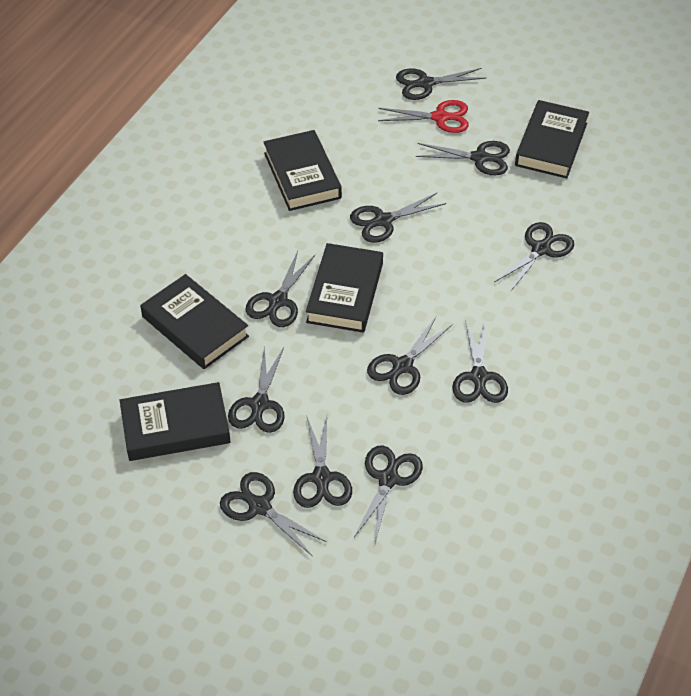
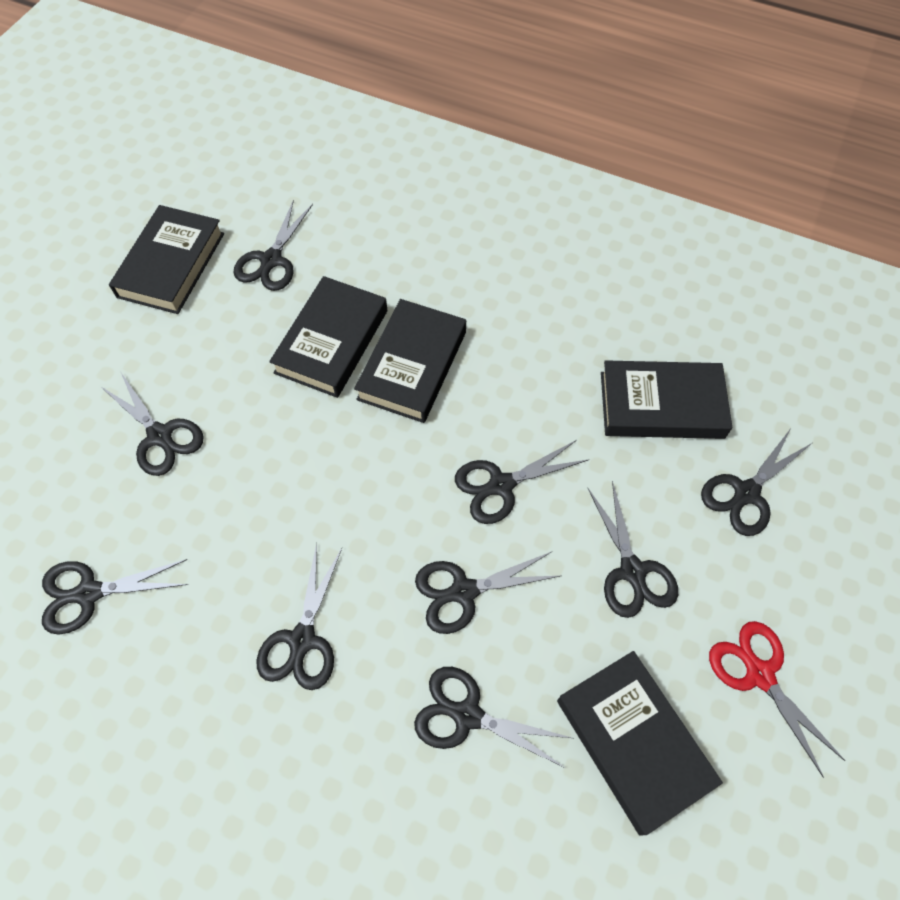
black scissors: 11 -> 9

